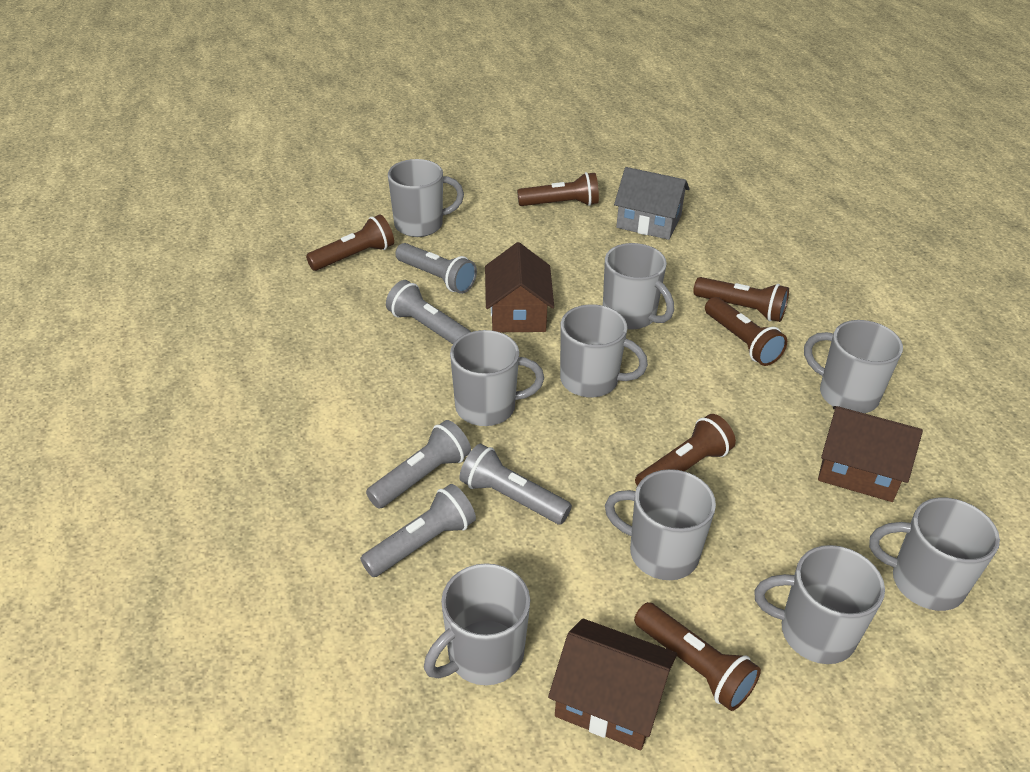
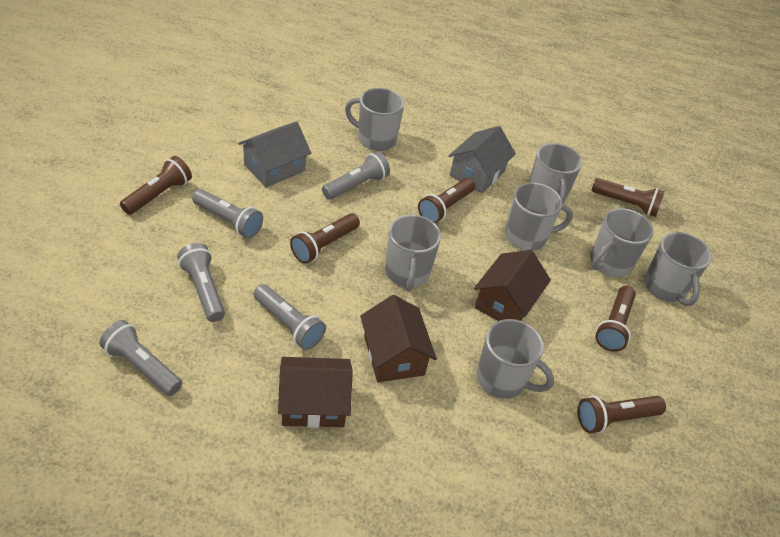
grey house: 1 -> 2
grey mug: 9 -> 7

